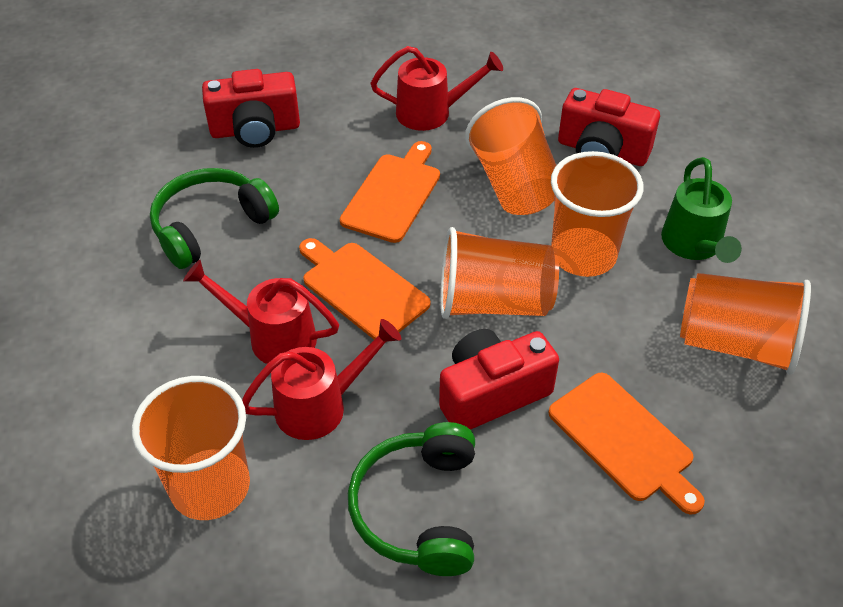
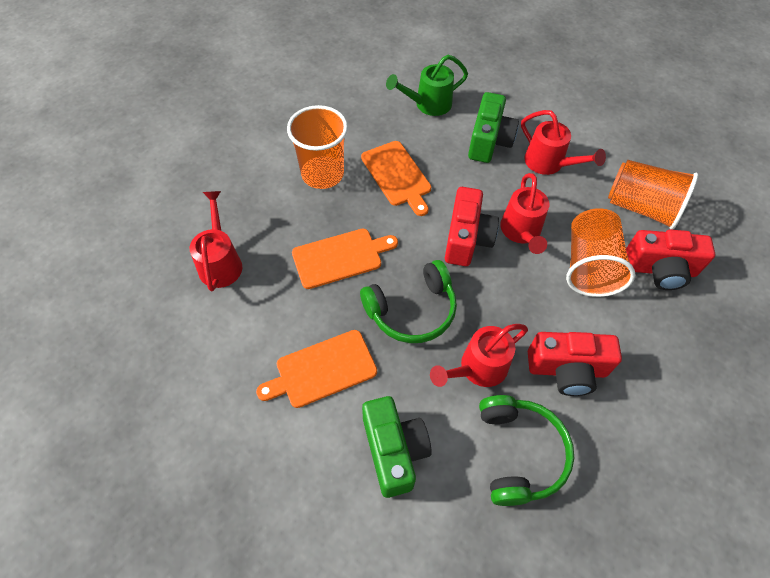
green camera: 0 -> 2
orange cup: 5 -> 3
red watering can: 3 -> 4

